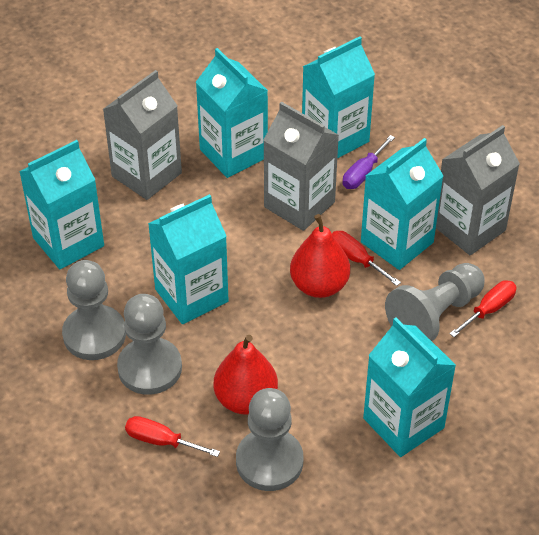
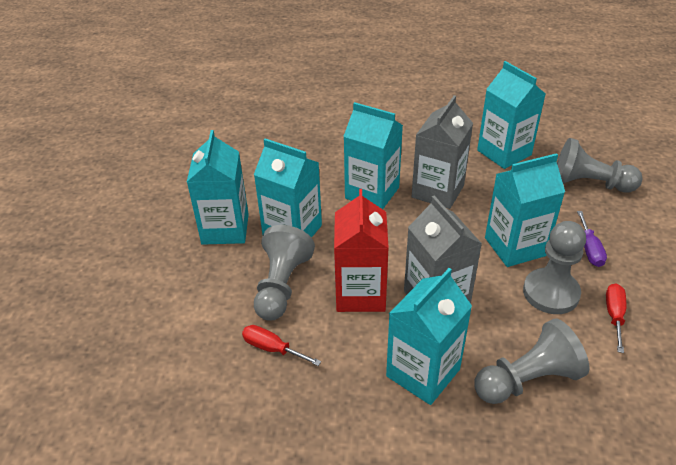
grey carton: 3 -> 2
red carton: 0 -> 1
red pear: 2 -> 0
red screwdriver: 3 -> 2

